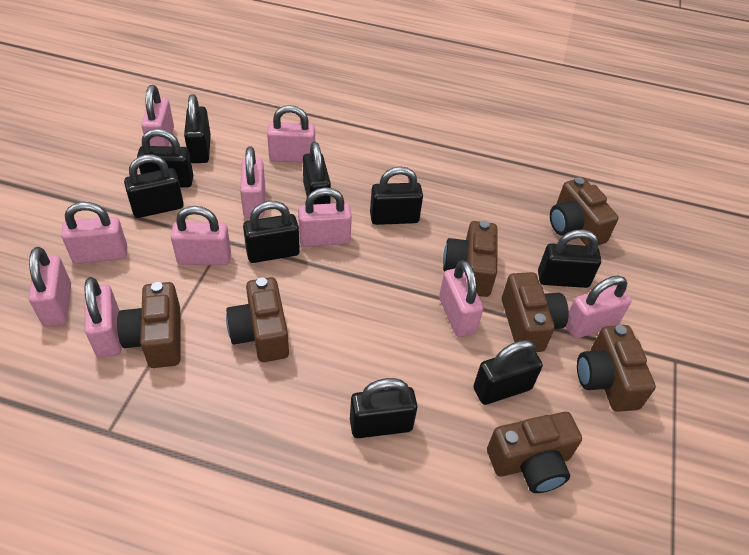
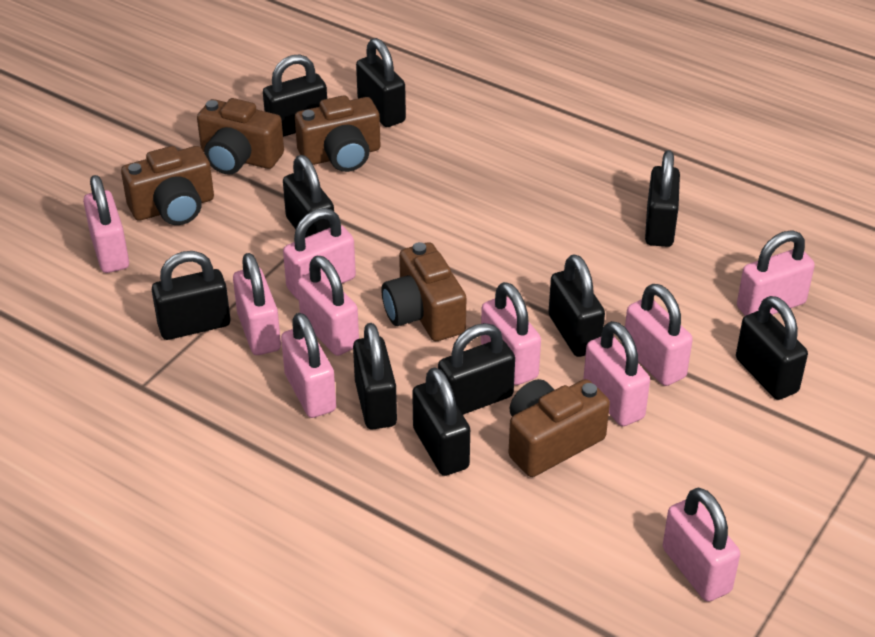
black padlock: 9 -> 10
brown camera: 7 -> 5

